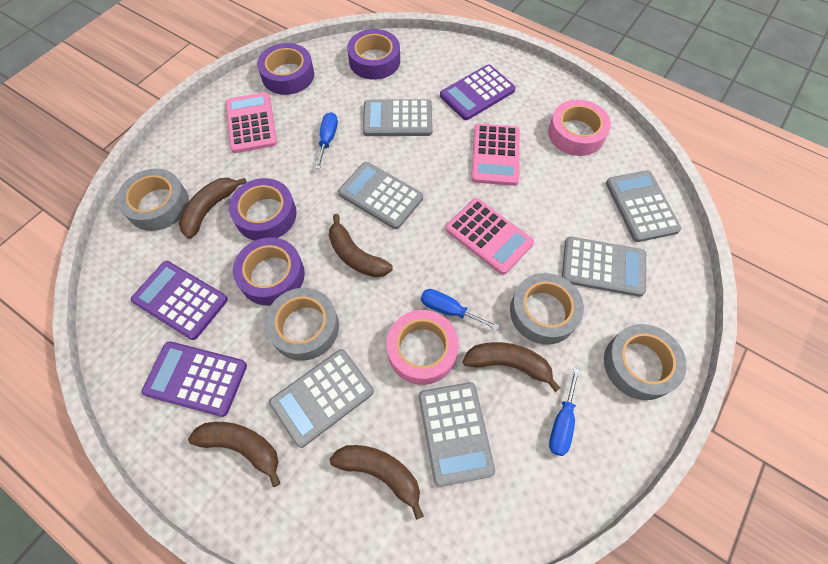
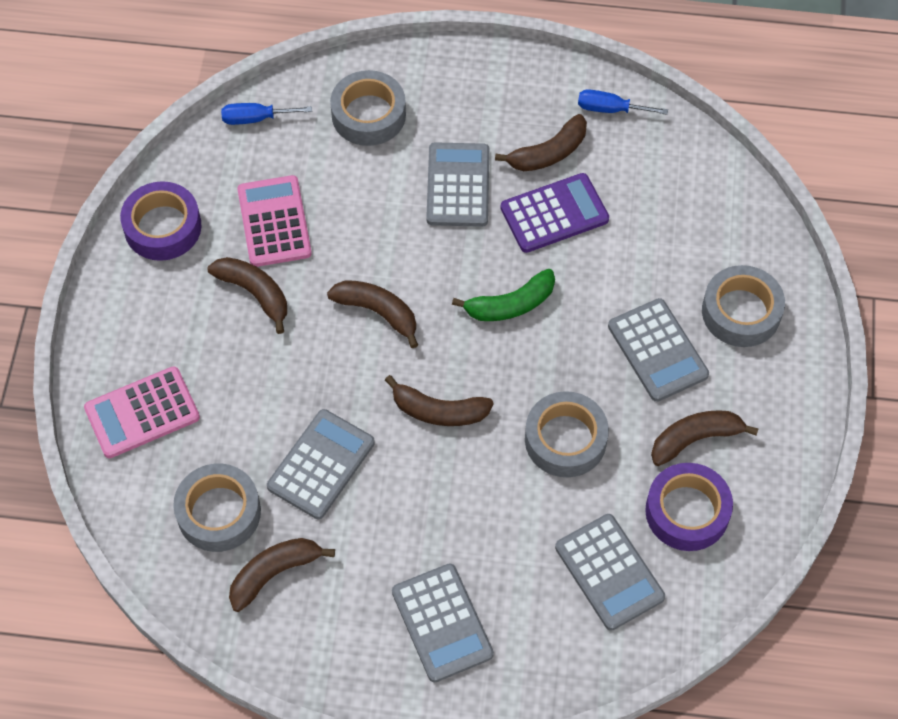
blue screwdriver: 3 -> 2
brown banana: 5 -> 6
green banana: 0 -> 1
grey calculator: 6 -> 5
pink calculator: 3 -> 2
pink tape: 2 -> 0
purple calculator: 3 -> 1
purple tape: 4 -> 2

